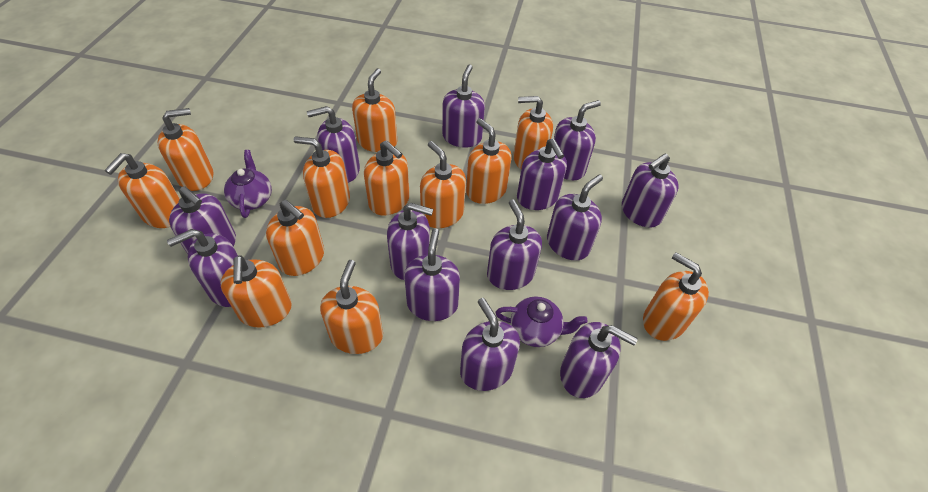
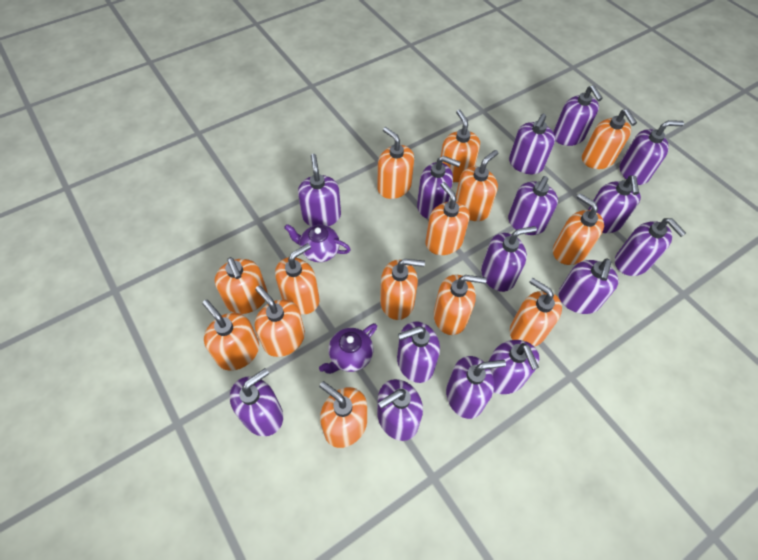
orange soap dispenser: 12 -> 14
purple soap dispenser: 13 -> 15

